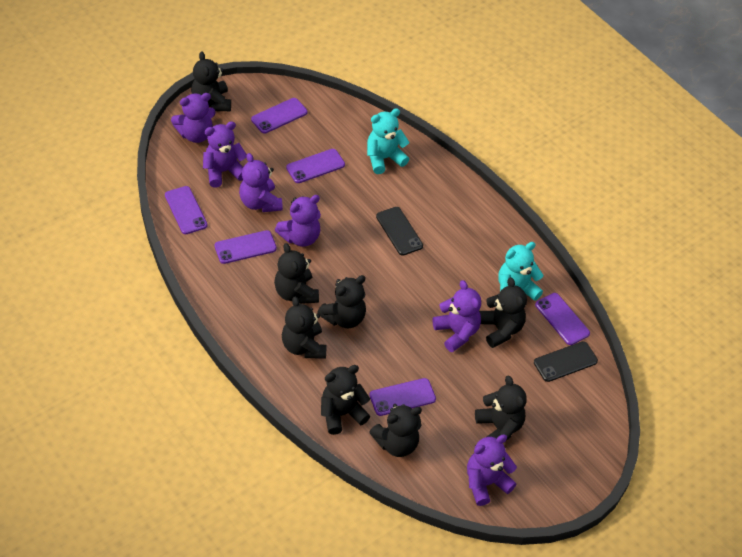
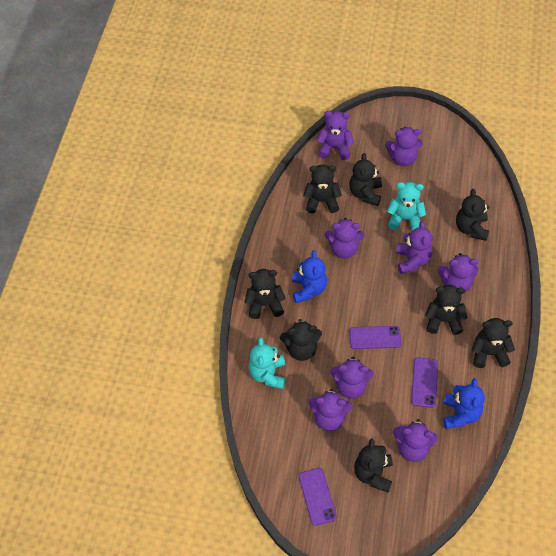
black phone: 2 -> 0
blue teddy bear: 0 -> 2
purple phone: 6 -> 3
purple teddy bear: 6 -> 8

